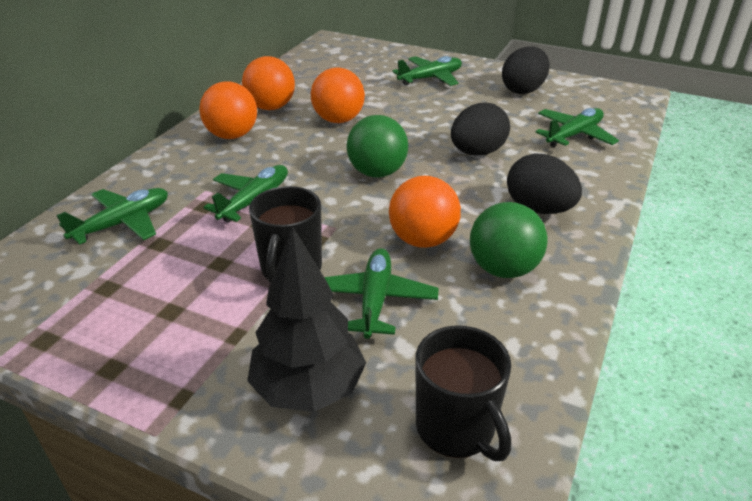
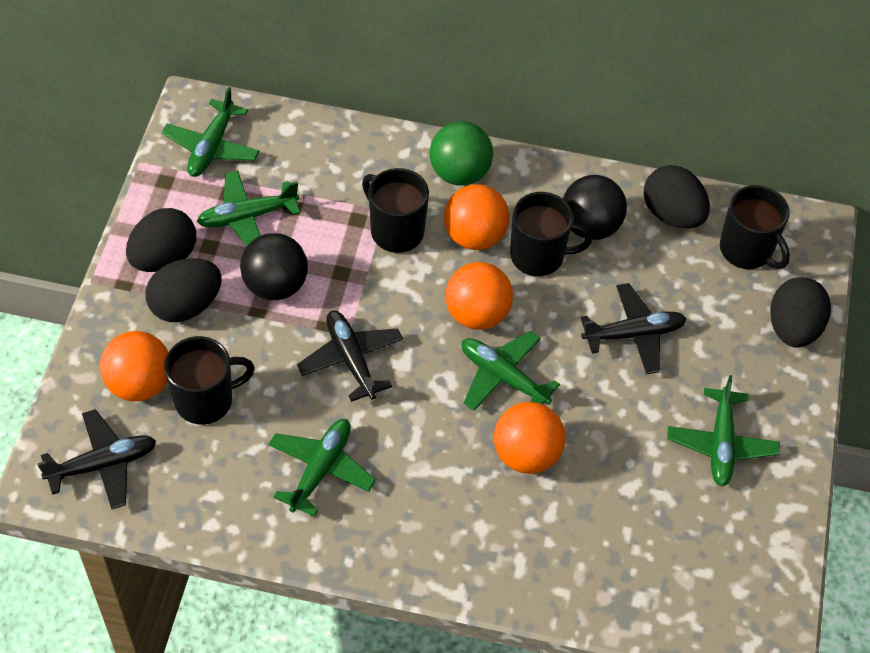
black ball: 0 -> 2
black egg: 3 -> 4
black mug: 2 -> 4
black plane: 0 -> 3
black tree: 1 -> 0
green ball: 2 -> 1

